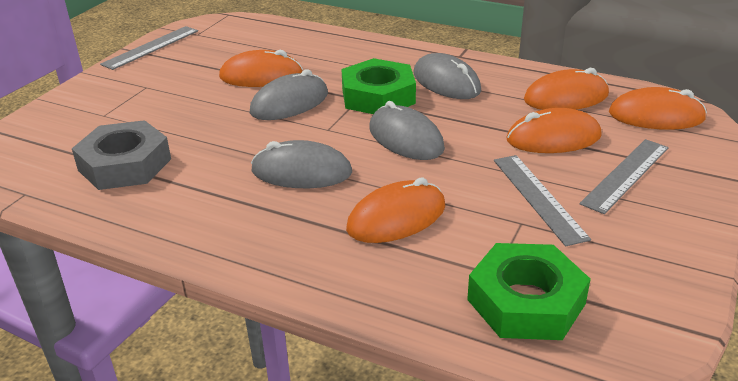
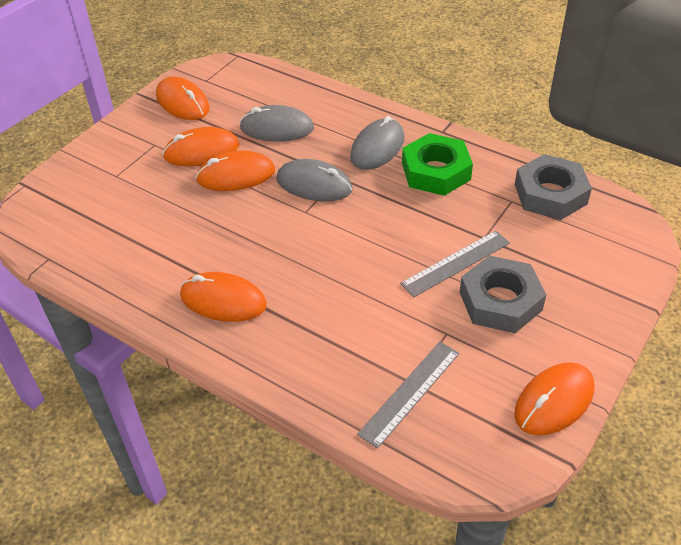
green nut: 2 -> 1
grey mouse: 4 -> 3
grey nut: 1 -> 2
grey ruler: 3 -> 2

